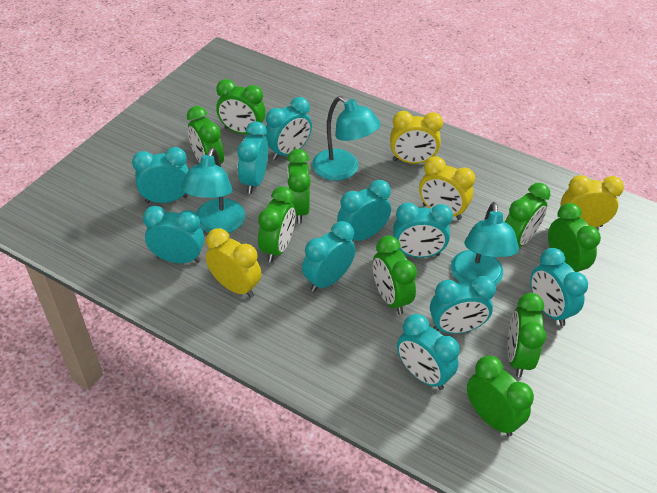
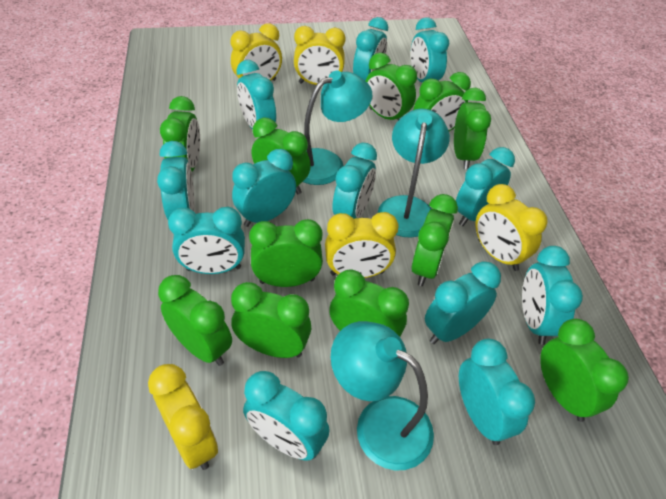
green clock: 9 -> 11
turquoise clock: 10 -> 12
yellow clock: 4 -> 5

